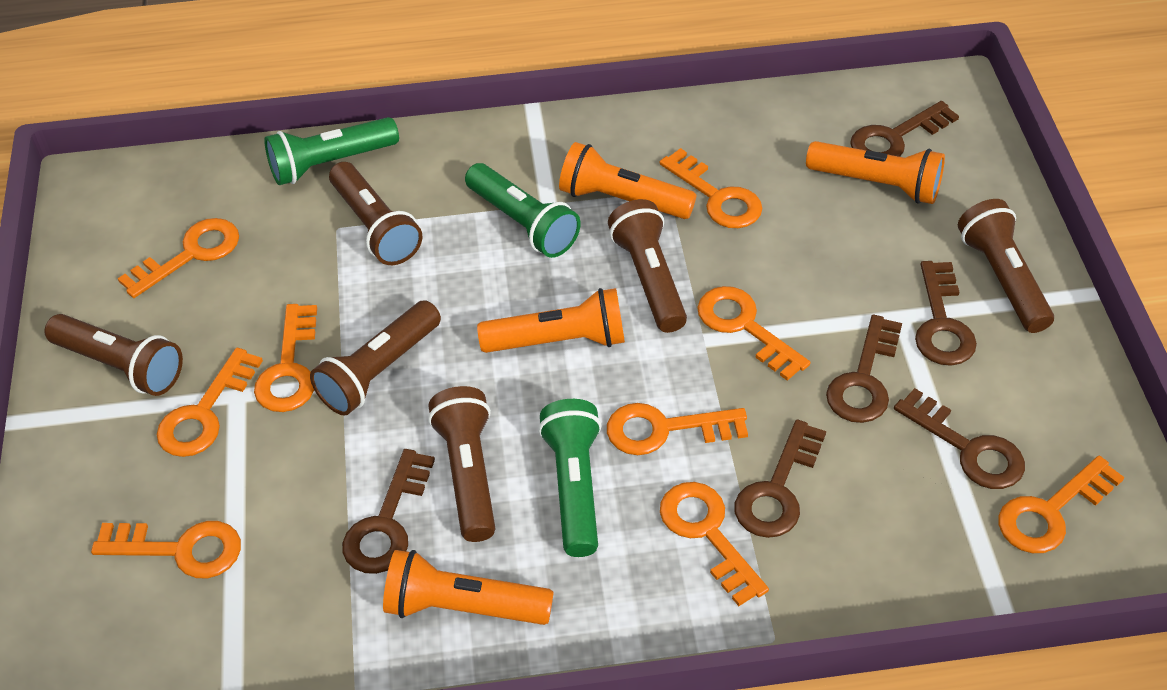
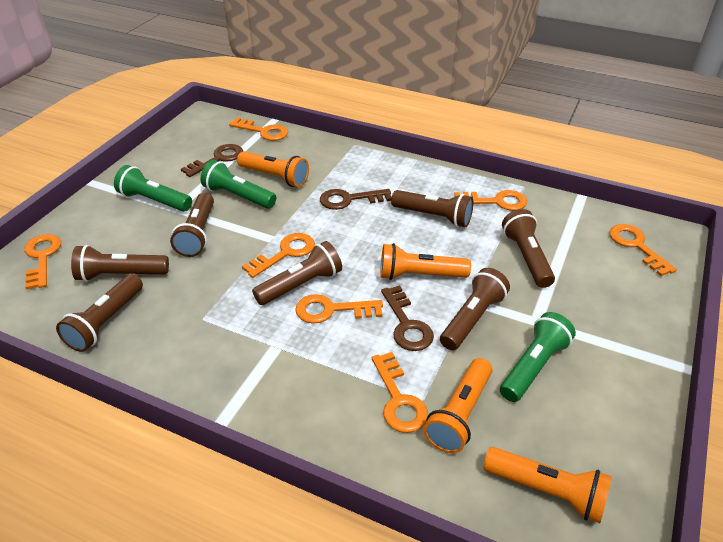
brown flashlight: 6 -> 7
brown key: 6 -> 3
orange key: 9 -> 7

